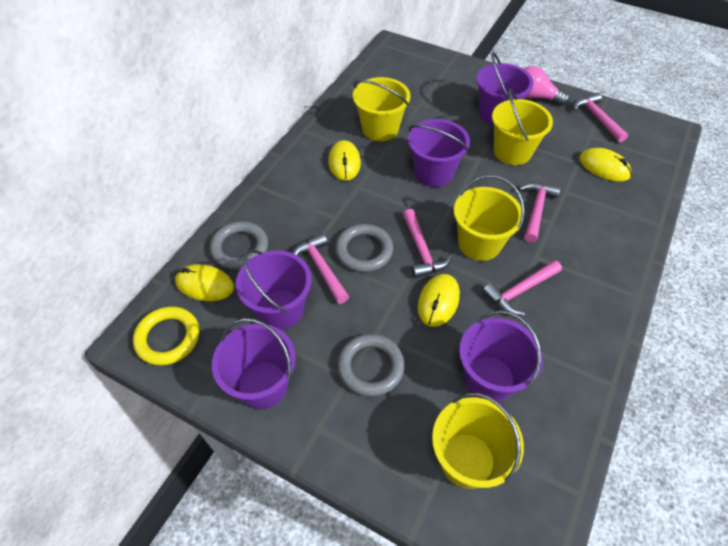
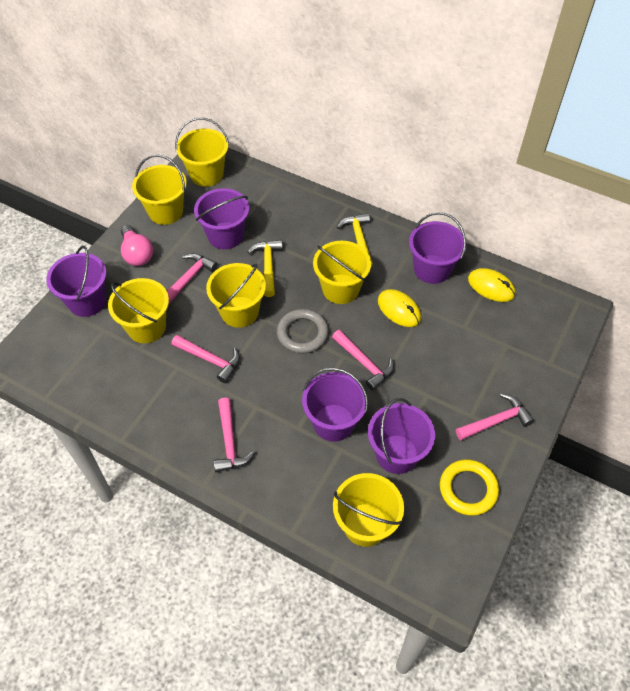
grey ring: 3 -> 1
yellow bucket: 4 -> 6
yellow hammer: 0 -> 2
yellow mouse: 4 -> 2

